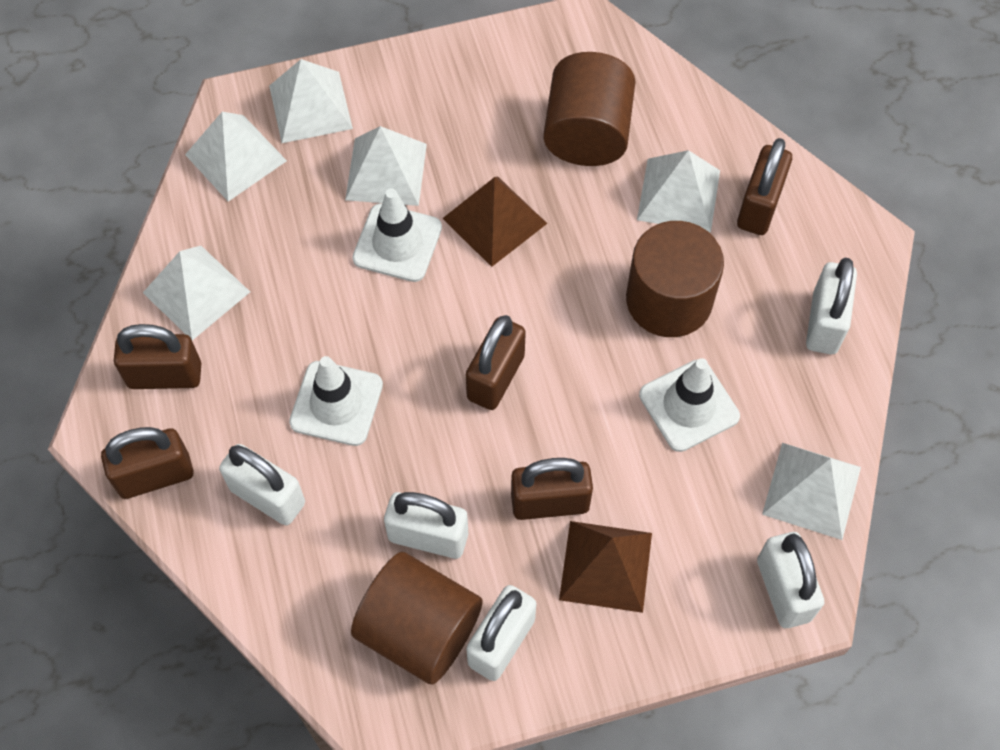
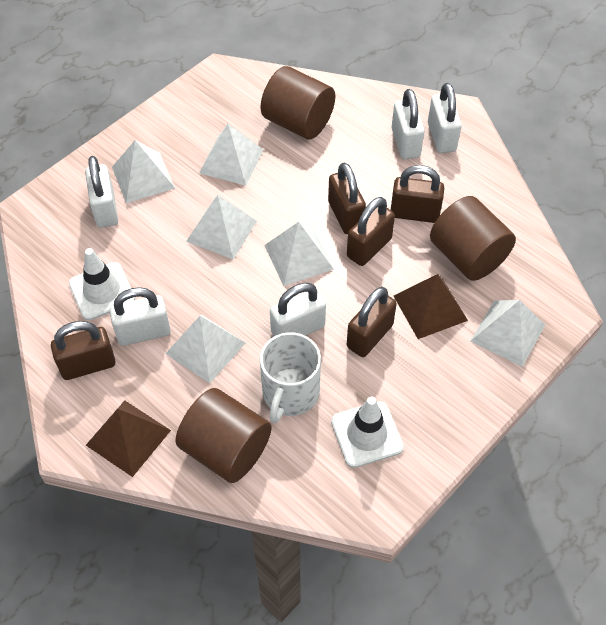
white mug: 0 -> 1
white traffic cone: 3 -> 2

